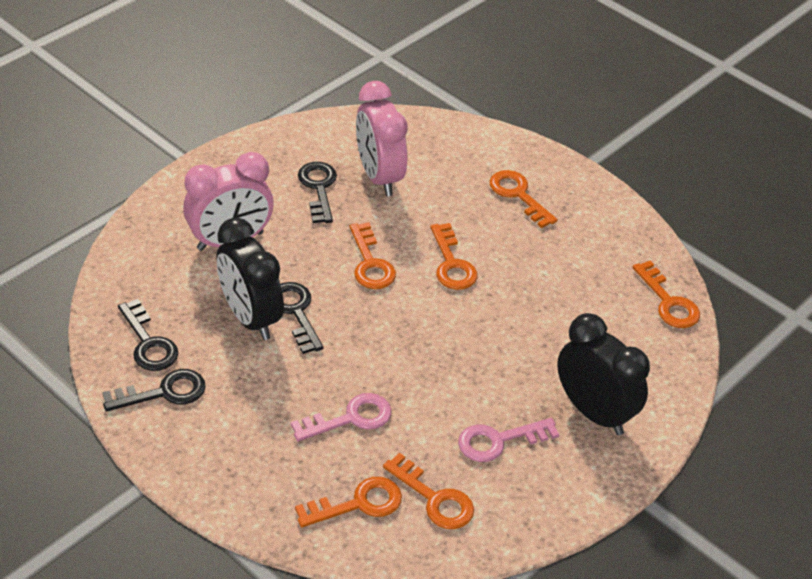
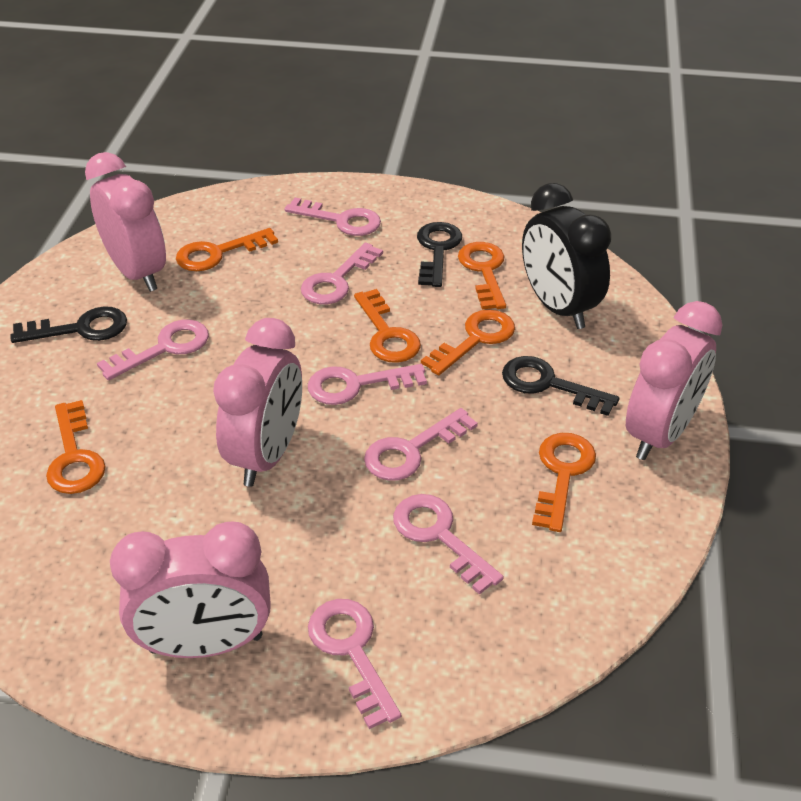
black clock: 2 -> 1
black key: 4 -> 3
pink clock: 2 -> 4
pink key: 2 -> 7

